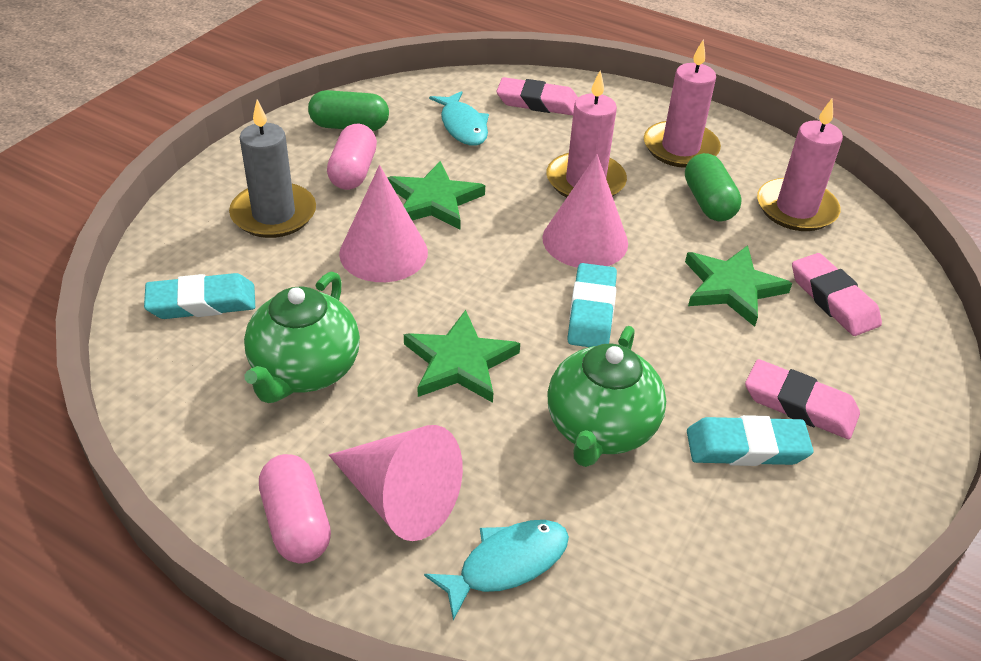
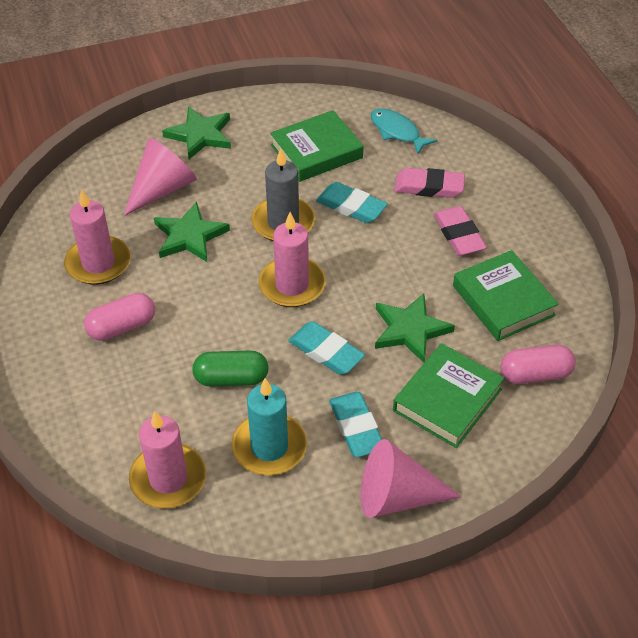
green book: 0 -> 3
green capsule: 2 -> 1
green teapot: 2 -> 0
pink cone: 3 -> 2
pink eraser: 3 -> 2
turquoise candle: 0 -> 1
turquoise fish: 2 -> 1

